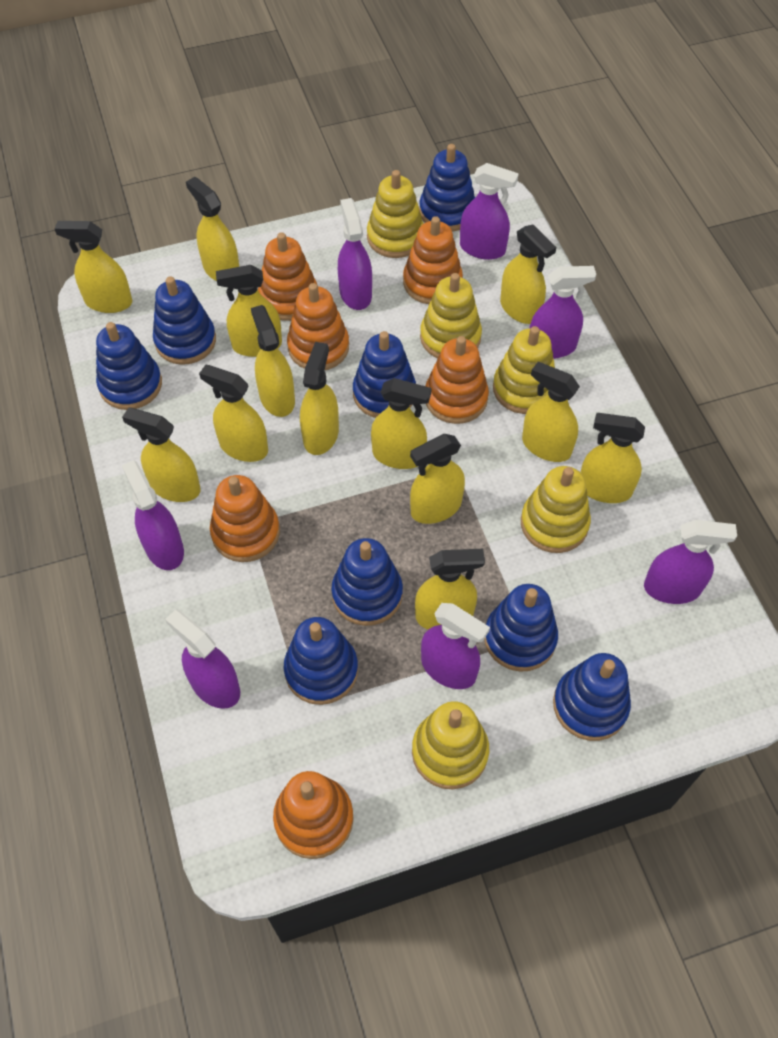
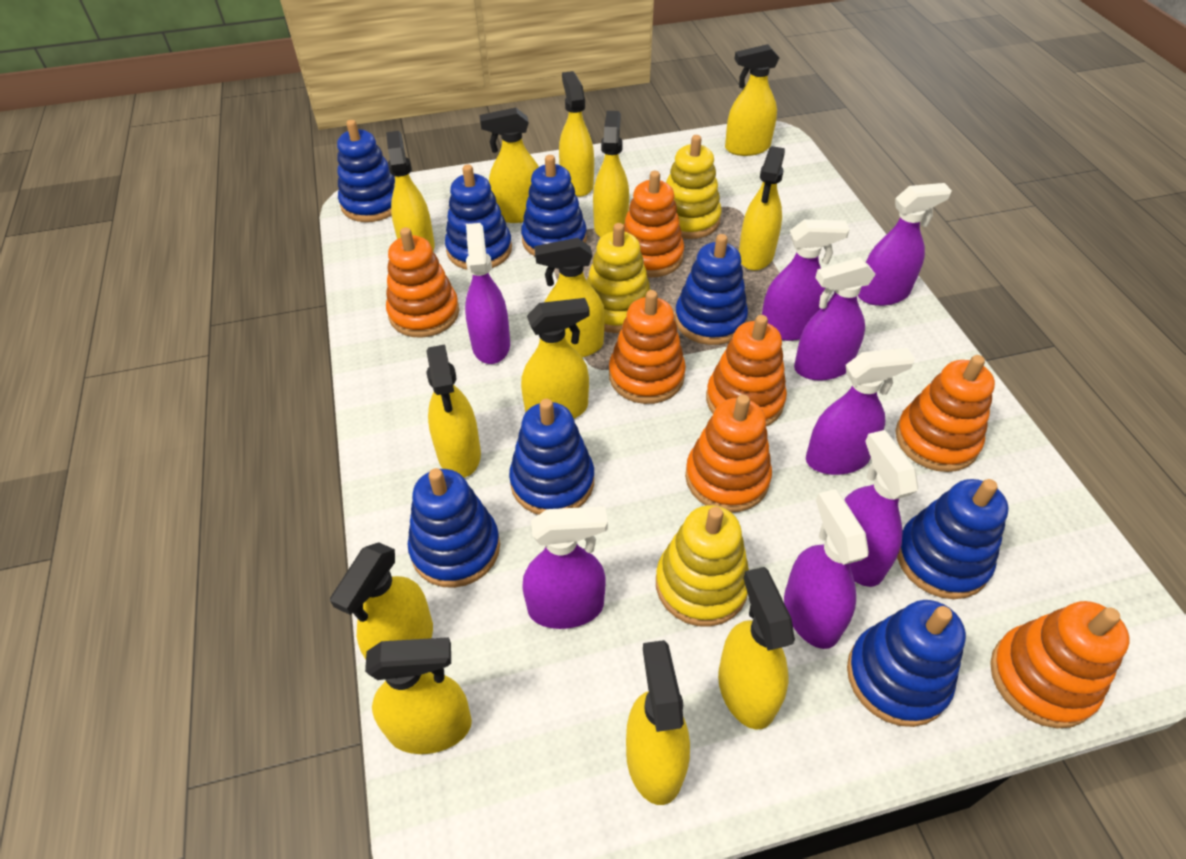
orange stacking toy: 6 -> 7
purple spray bottle: 7 -> 8
yellow stacking toy: 5 -> 3

